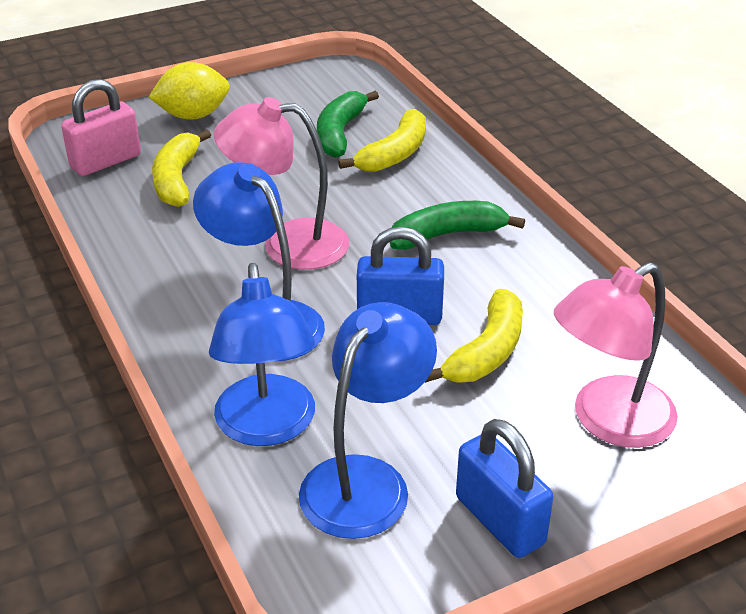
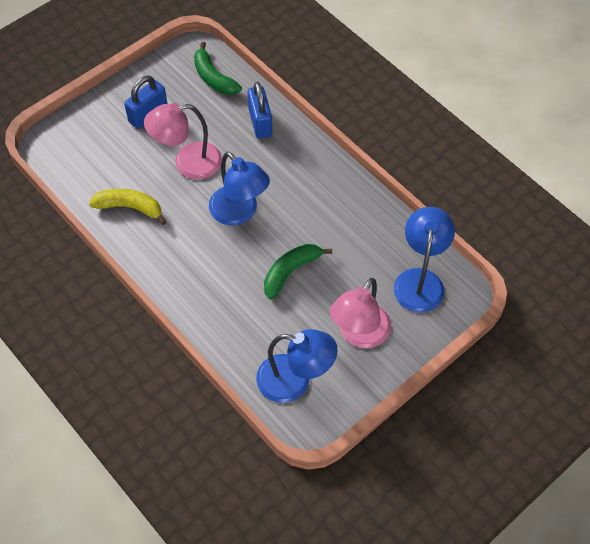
pink padlock: 1 -> 0
yellow banana: 3 -> 1
yellow lemon: 1 -> 0

